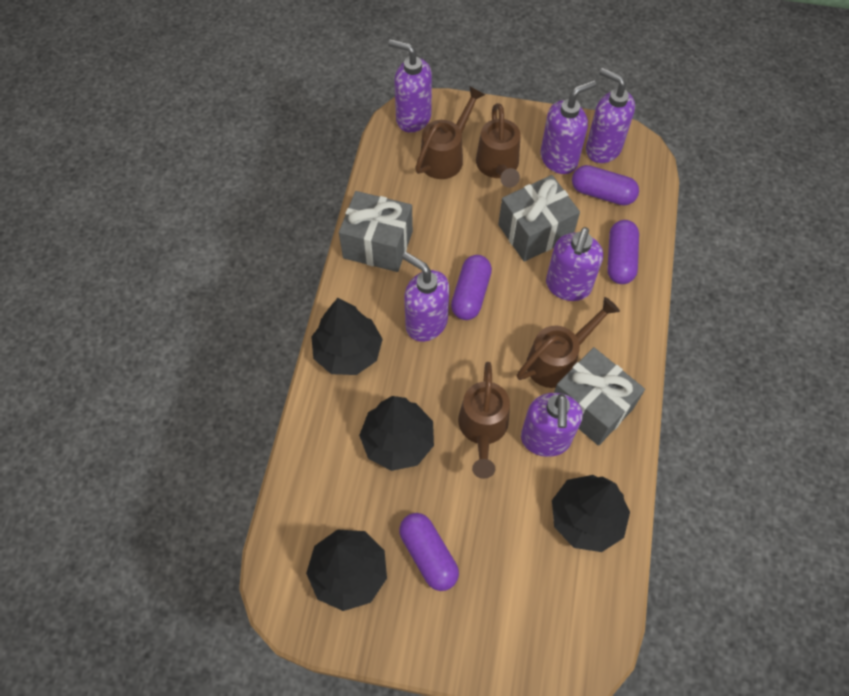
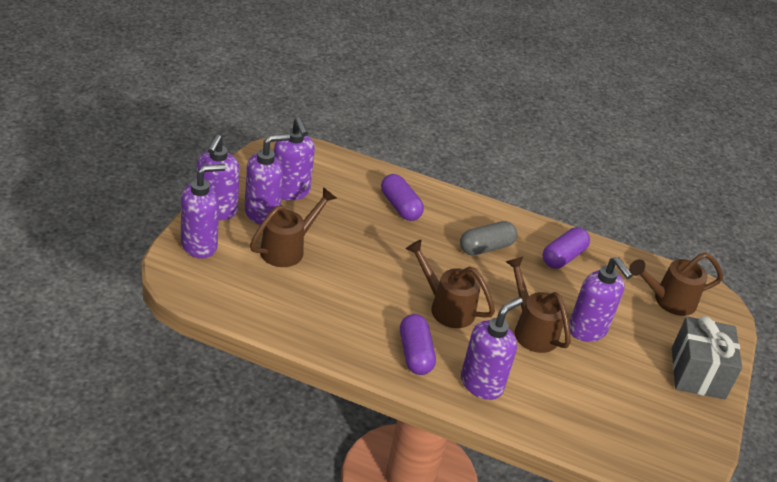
black tree: 4 -> 0
grey capsule: 0 -> 1
grey gift: 3 -> 1
purple capsule: 4 -> 3

